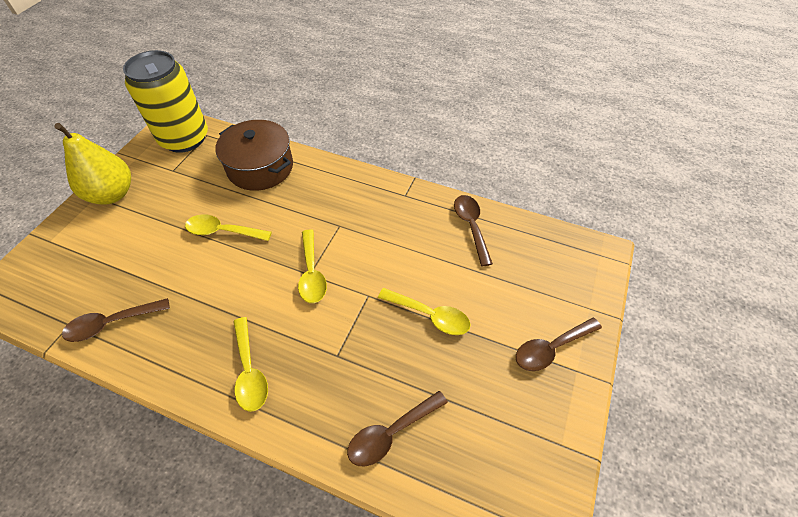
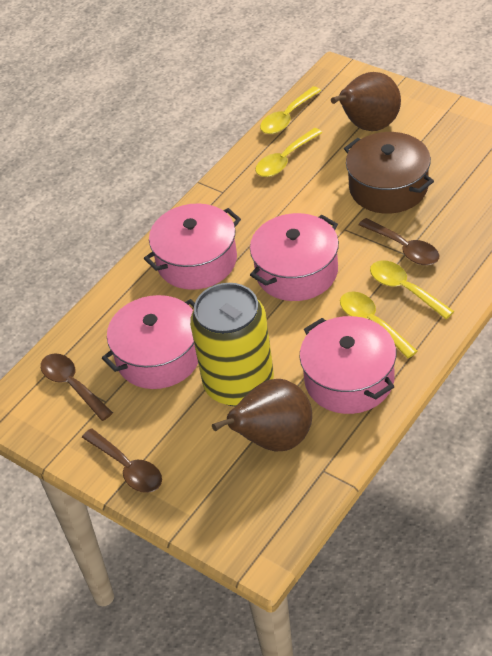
brown pear: 0 -> 2
brown spoon: 4 -> 3
pink pot: 0 -> 4
yellow pear: 1 -> 0

